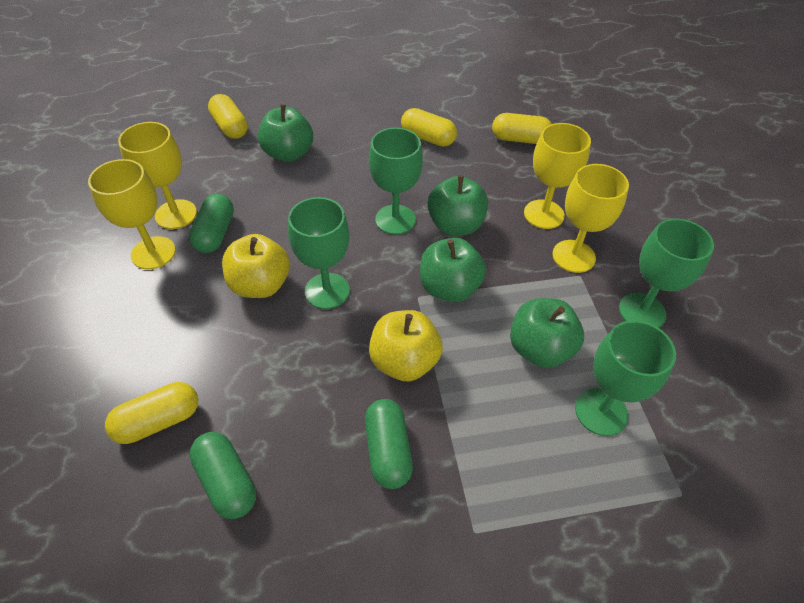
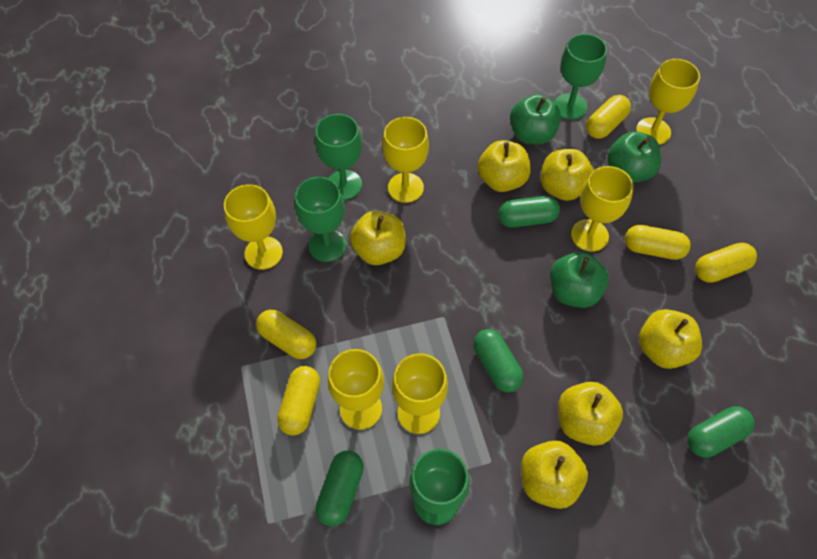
green apple: 4 -> 3
green capsule: 3 -> 4
yellow apple: 2 -> 6
yellow capsule: 4 -> 5
yellow goblet: 4 -> 6

